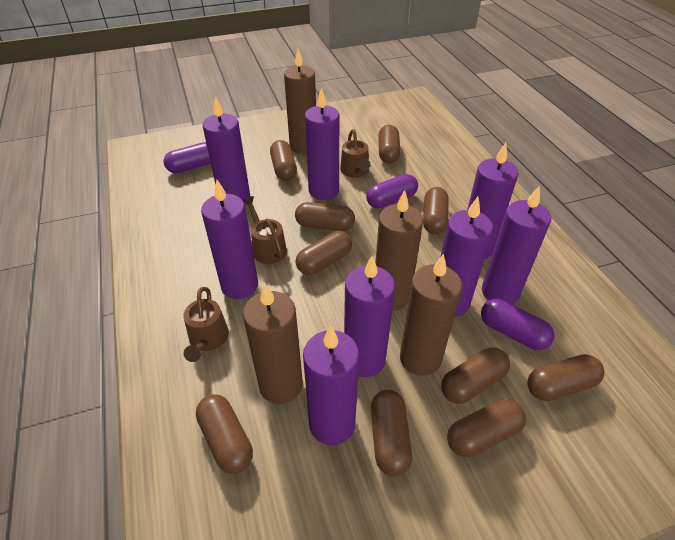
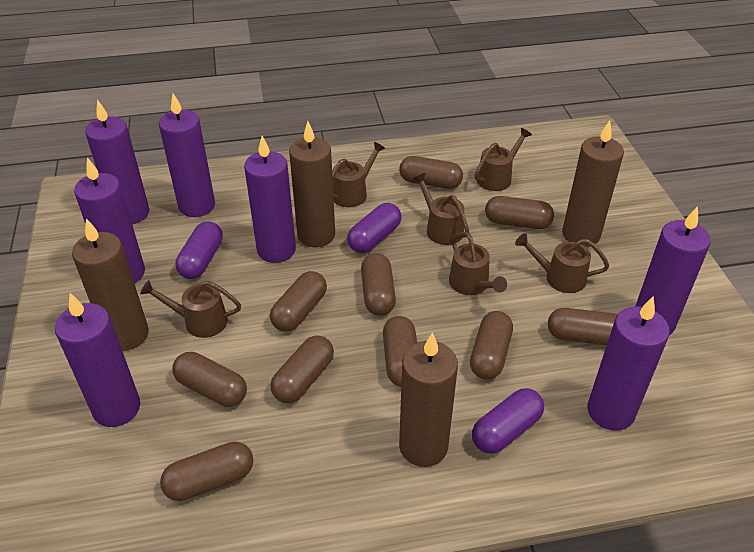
brown watering can: 3 -> 6
purple candle: 8 -> 7

